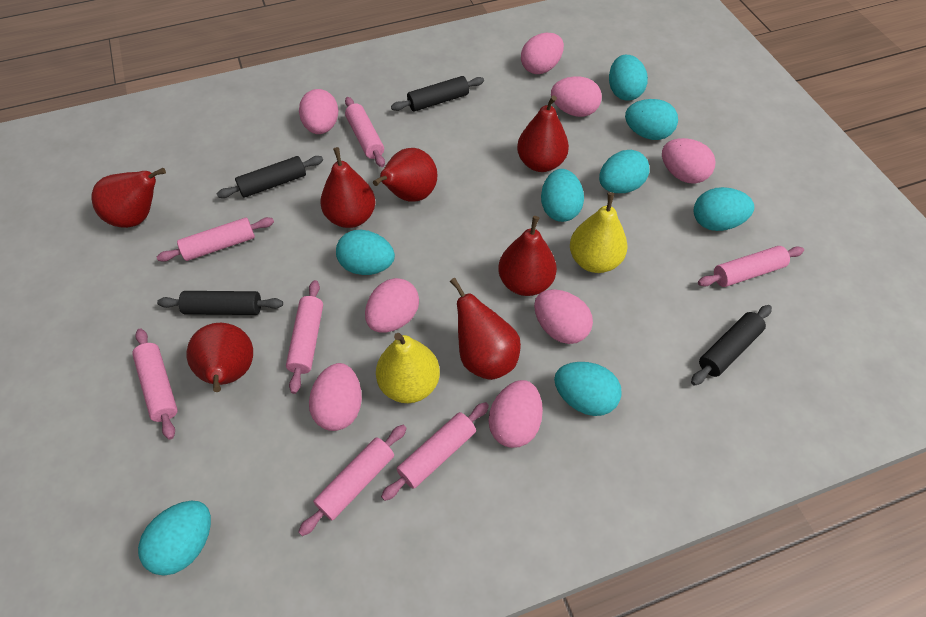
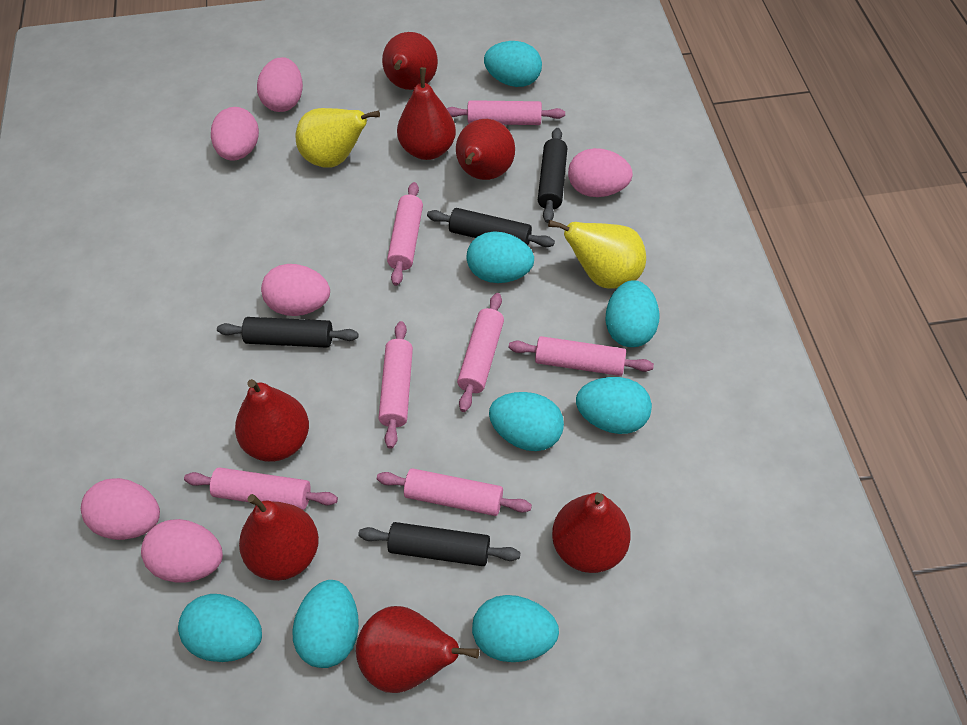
pink egg: 8 -> 6

